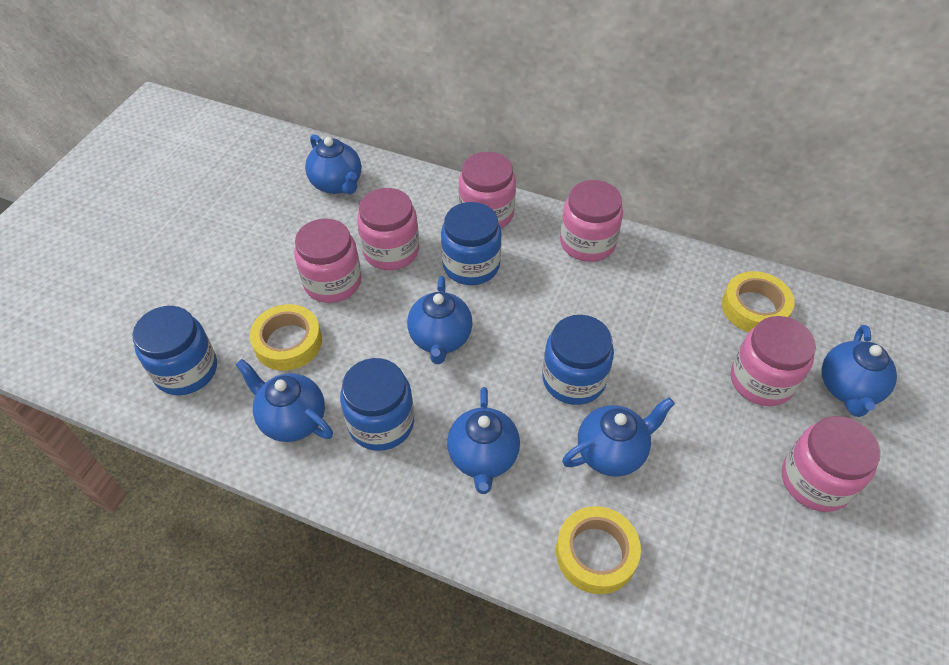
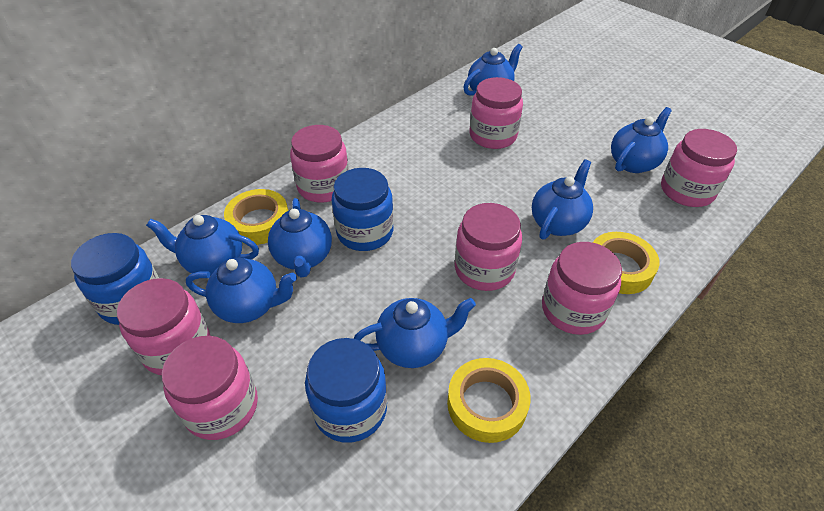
blue jar: 4 -> 3
blue teapot: 6 -> 7
pink jar: 6 -> 7

